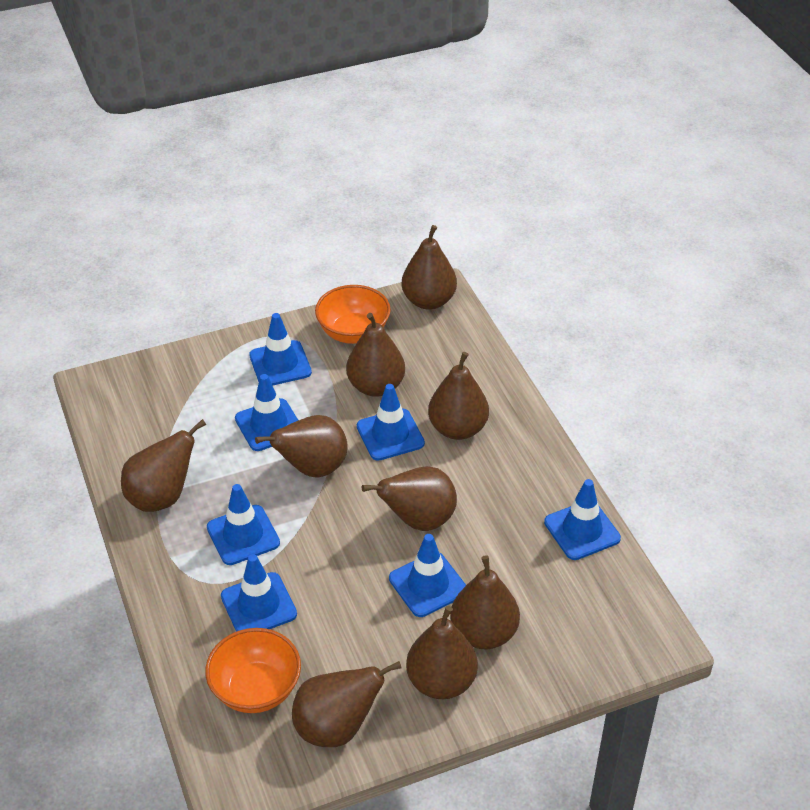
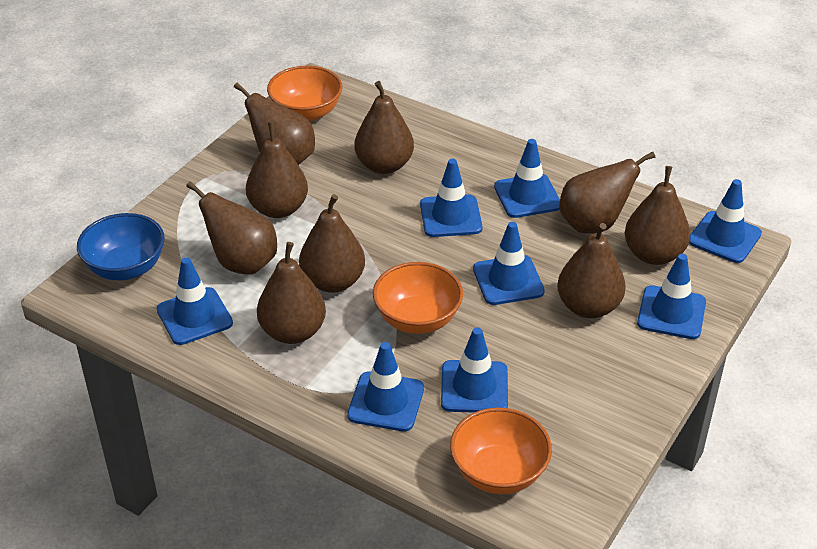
blue bowl: 0 -> 1
blue traffic cone: 7 -> 8
orange bowl: 2 -> 3

